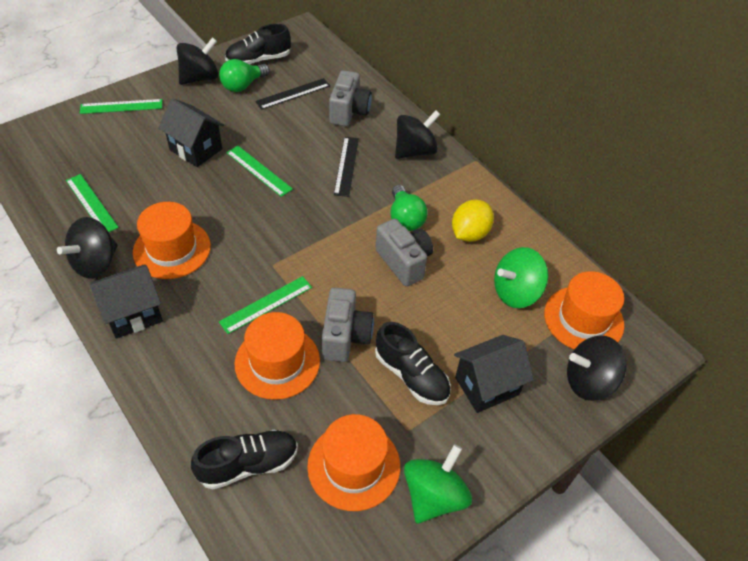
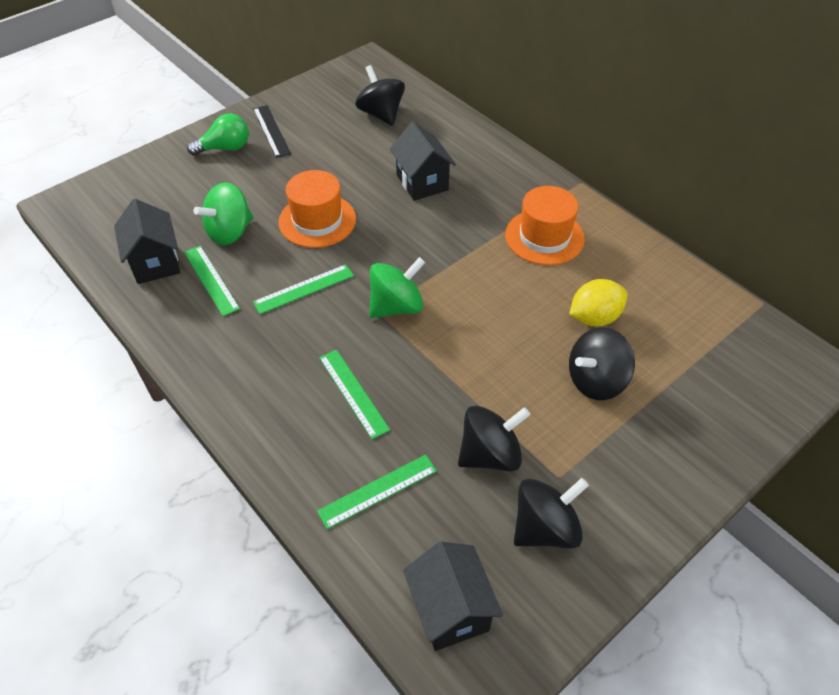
black ruler: 2 -> 1
black shoe: 3 -> 0
green light bulb: 2 -> 1
grey camera: 3 -> 0
orange hat: 4 -> 2

